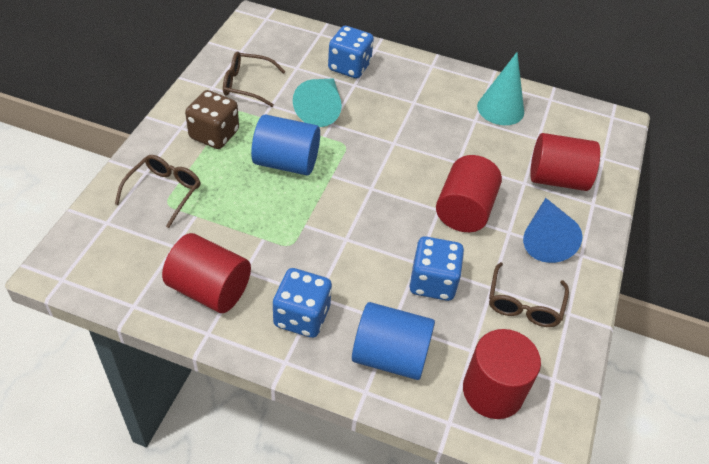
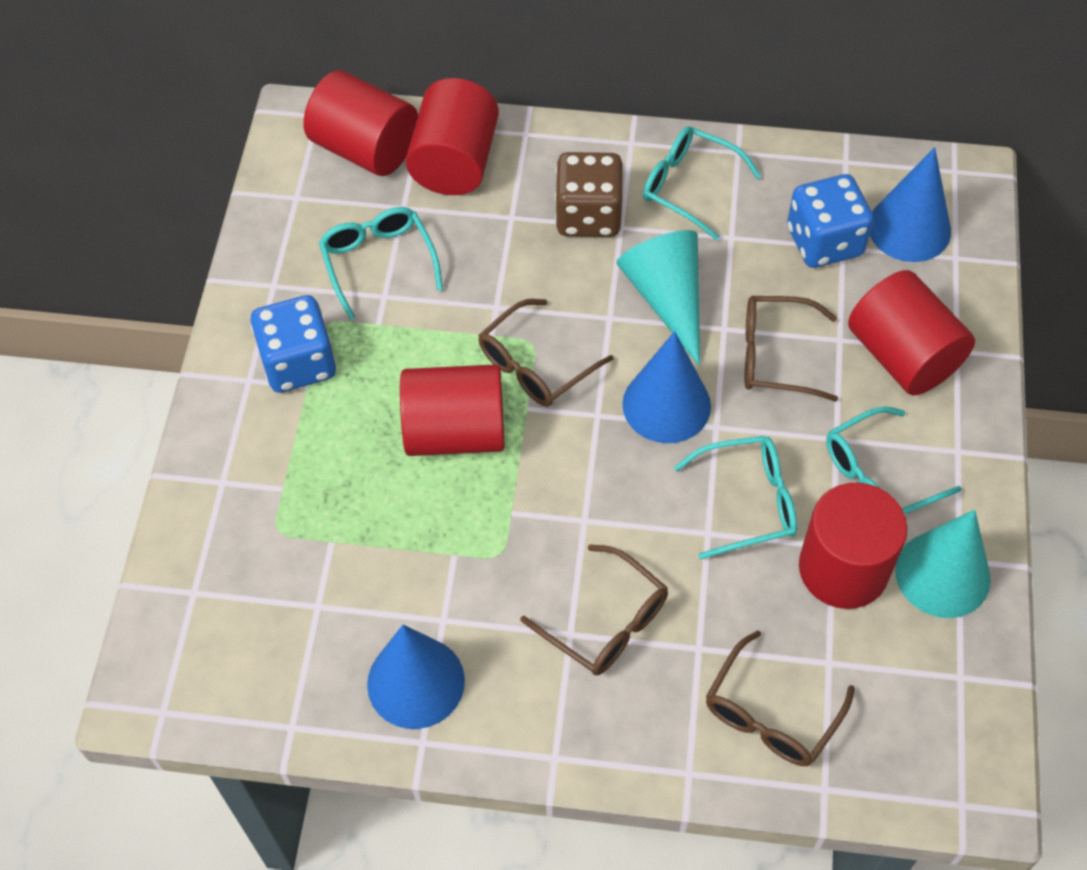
blue cone: 1 -> 3
blue cylinder: 2 -> 0
blue dice: 3 -> 2
brown glasses: 3 -> 4
red cylinder: 4 -> 5
turquoise glasses: 0 -> 4

